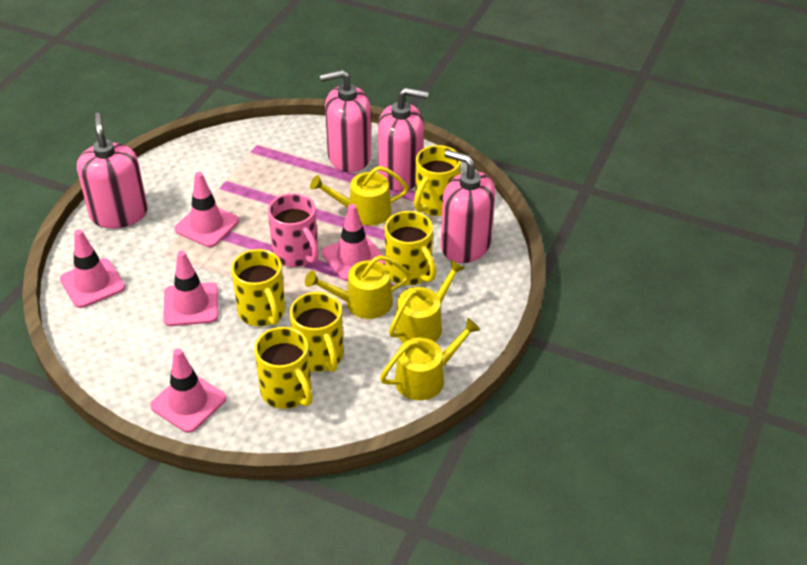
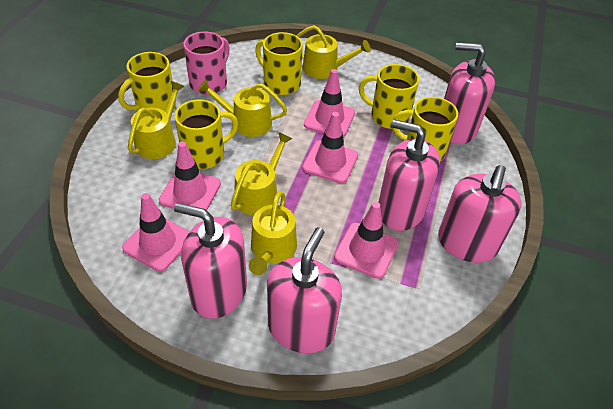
pink soap dispenser: 4 -> 5
yellow watering can: 4 -> 5

